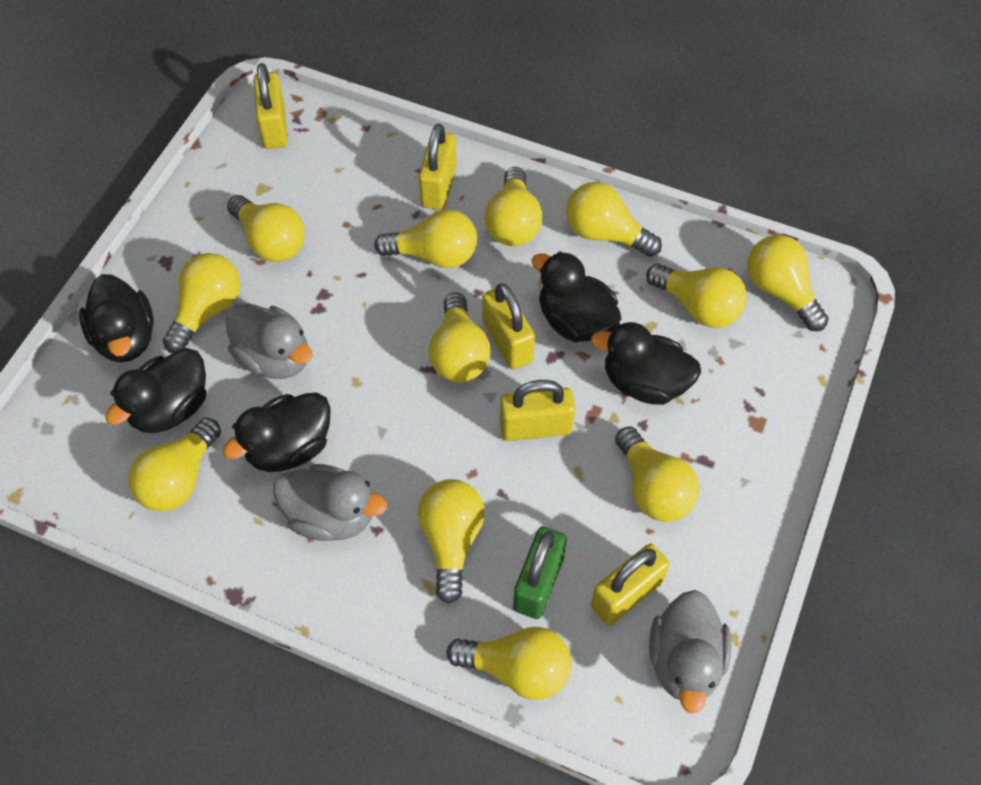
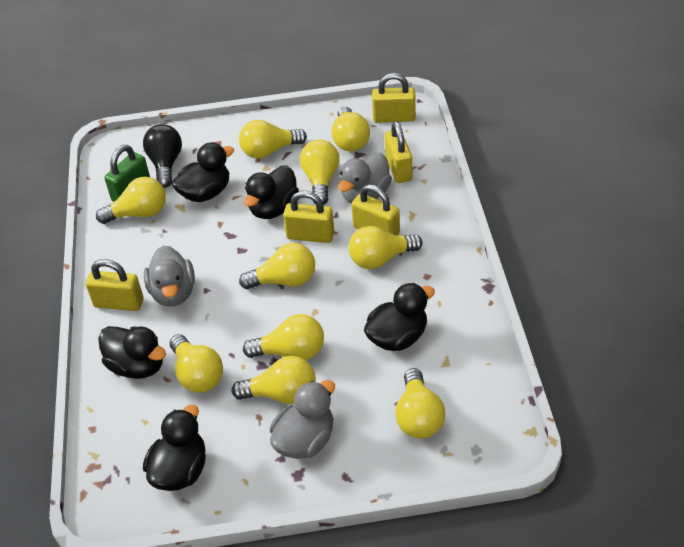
black light bulb: 0 -> 1
yellow light bulb: 12 -> 10

